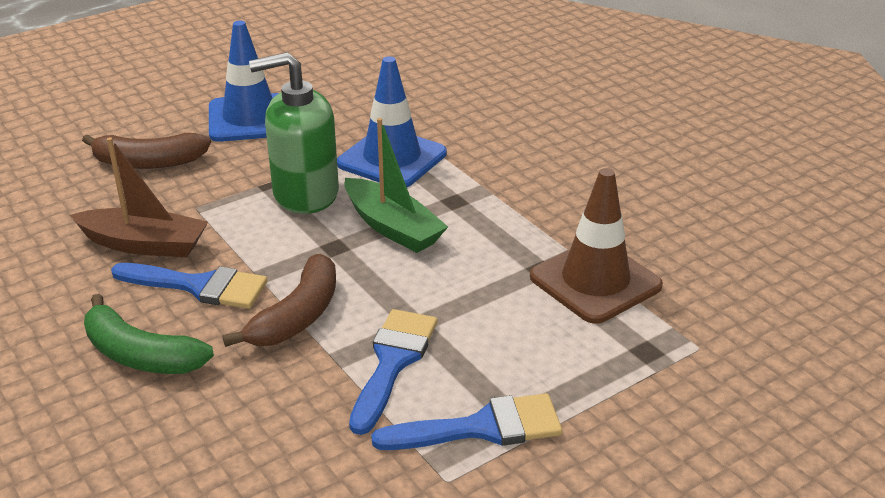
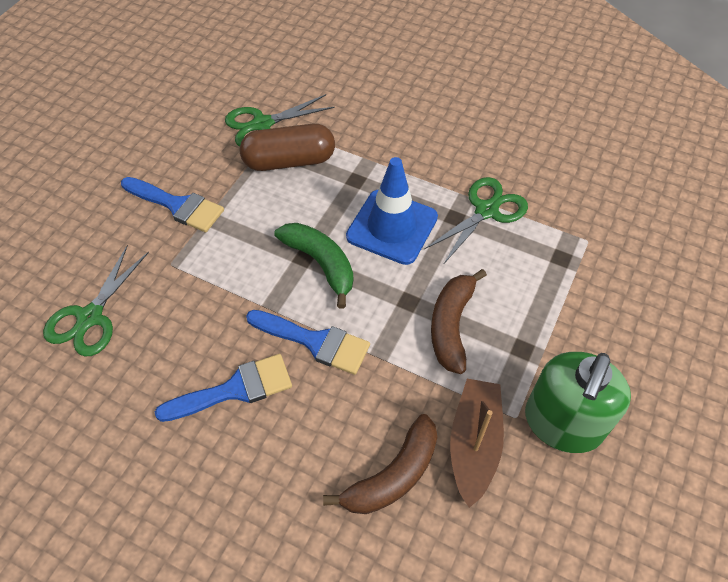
blue traffic cone: 2 -> 1
brown capsule: 0 -> 1
brown traffic cone: 1 -> 0
green boat: 1 -> 0
green scissors: 0 -> 3

